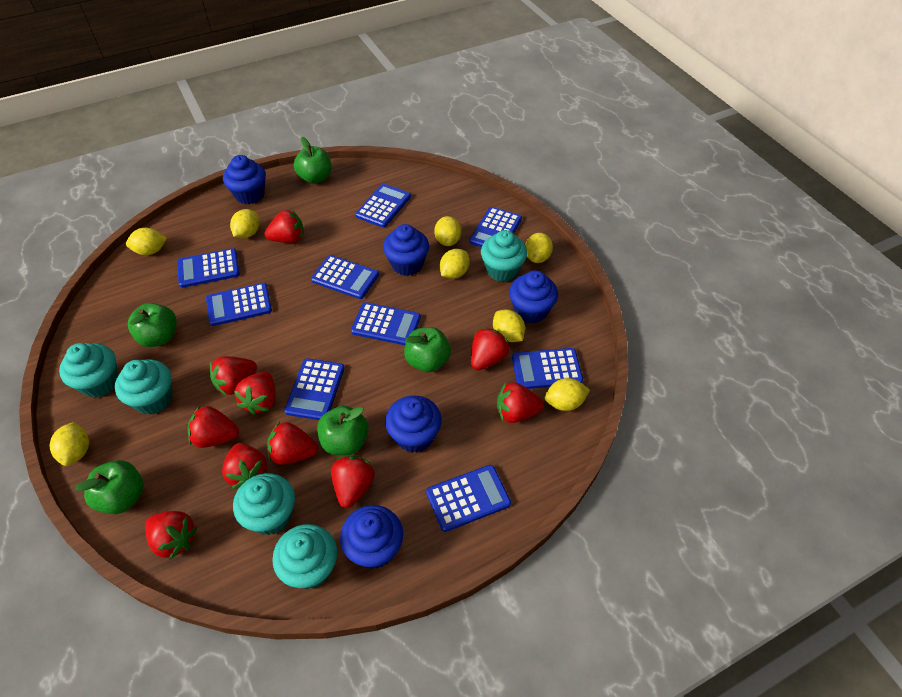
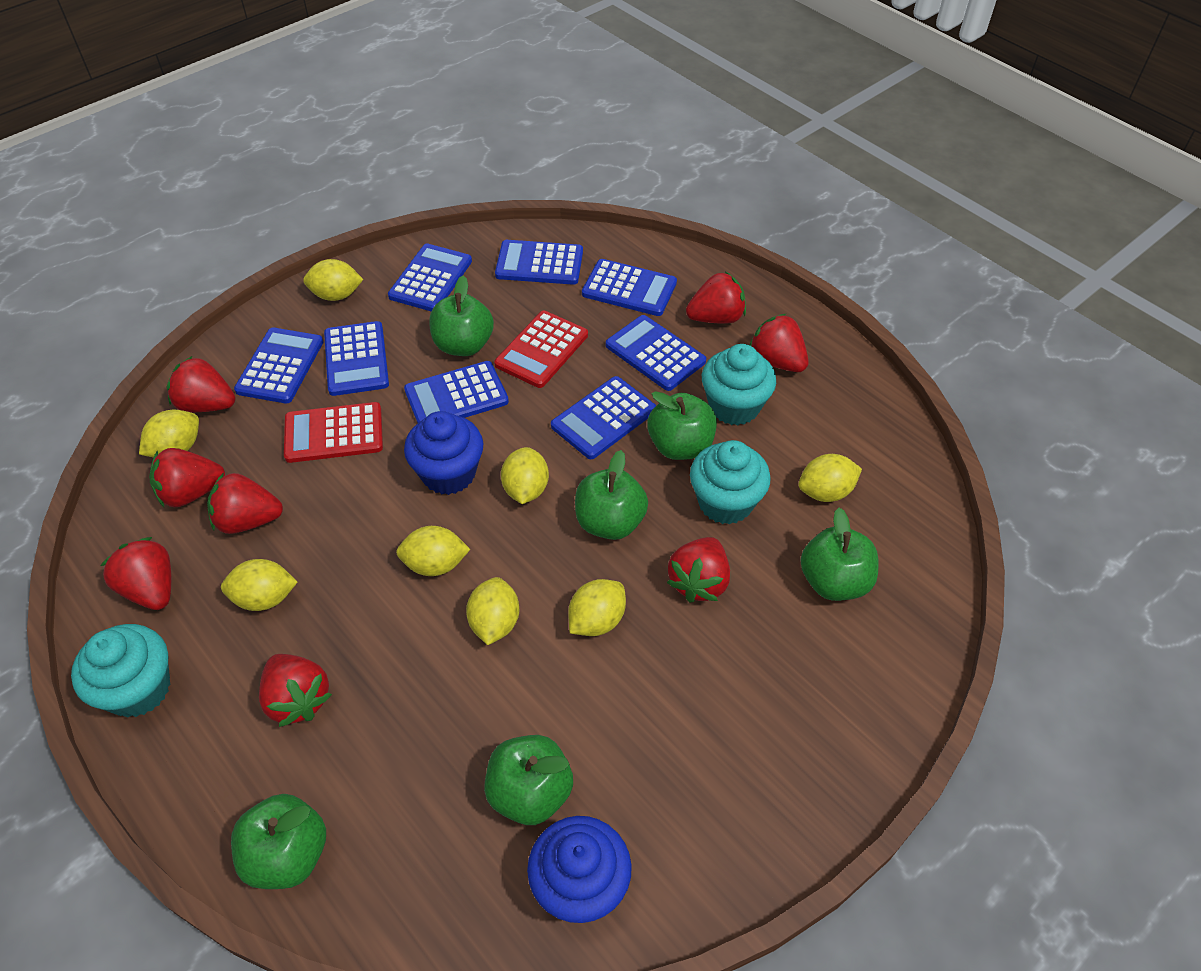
blue calculator: 9 -> 8
blue cupcake: 5 -> 2
green apple: 5 -> 6
red calculator: 0 -> 2
red strawberry: 10 -> 8
turquoise cupcake: 5 -> 3

